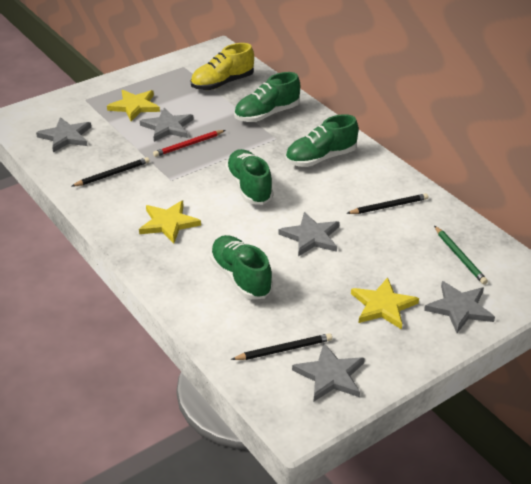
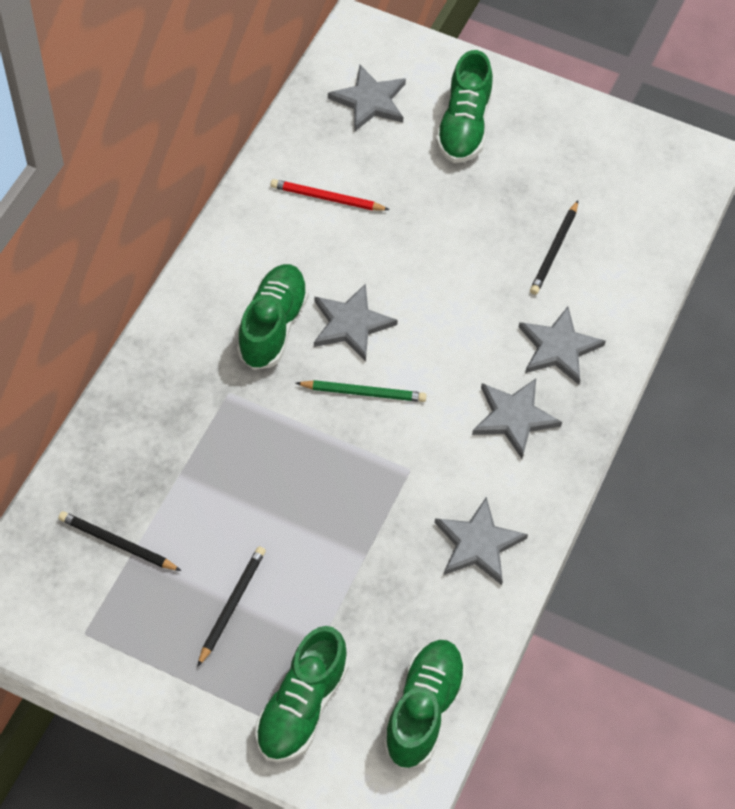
yellow shoe: 1 -> 0
yellow star: 3 -> 0

